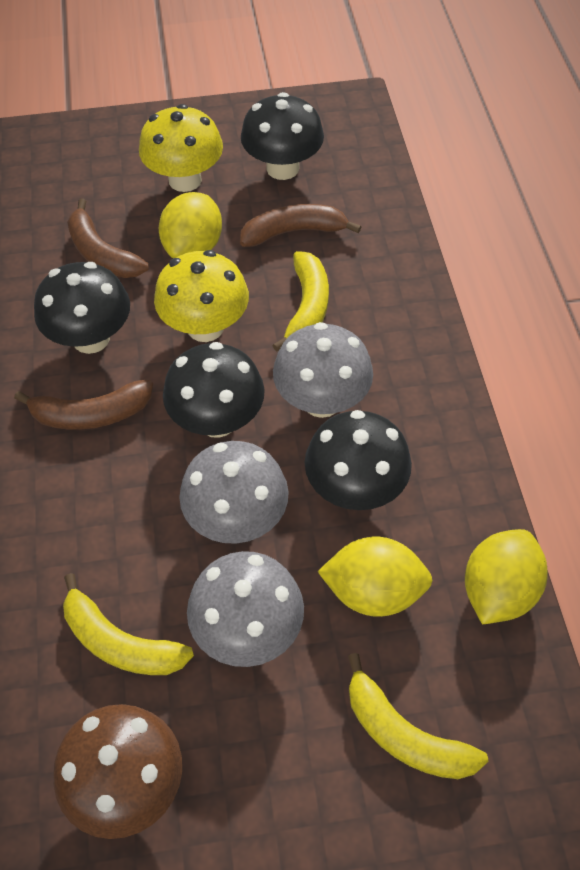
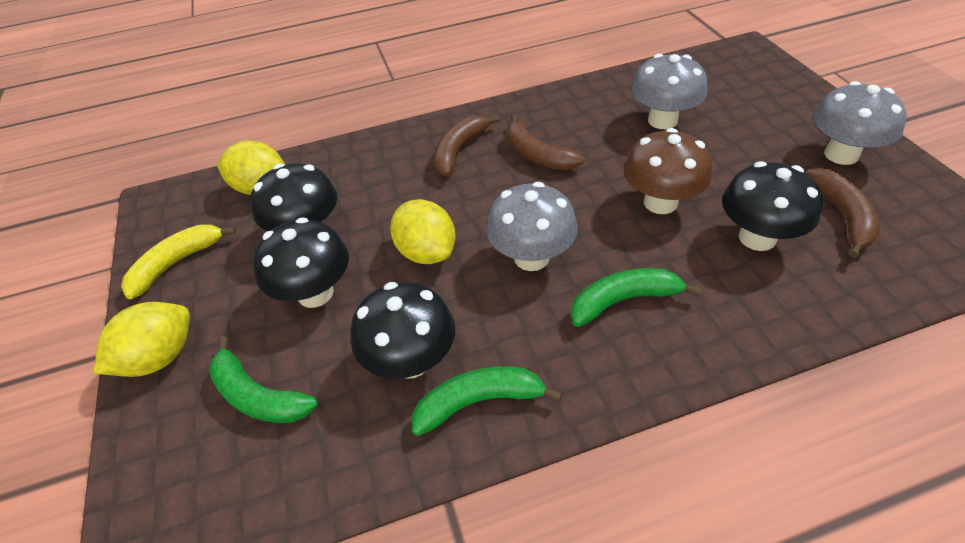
green banana: 0 -> 3
yellow banana: 3 -> 1
yellow mushroom: 2 -> 0

